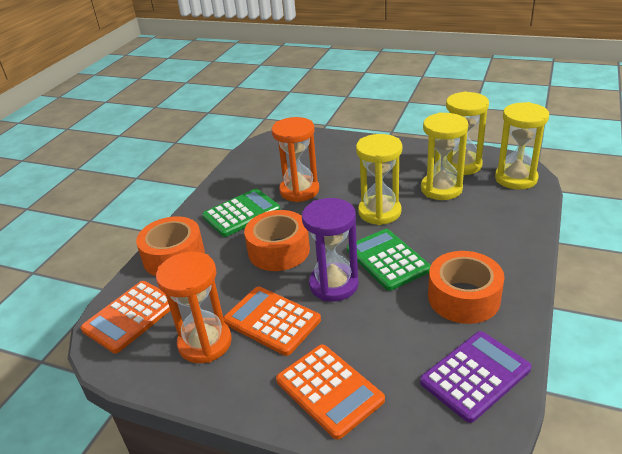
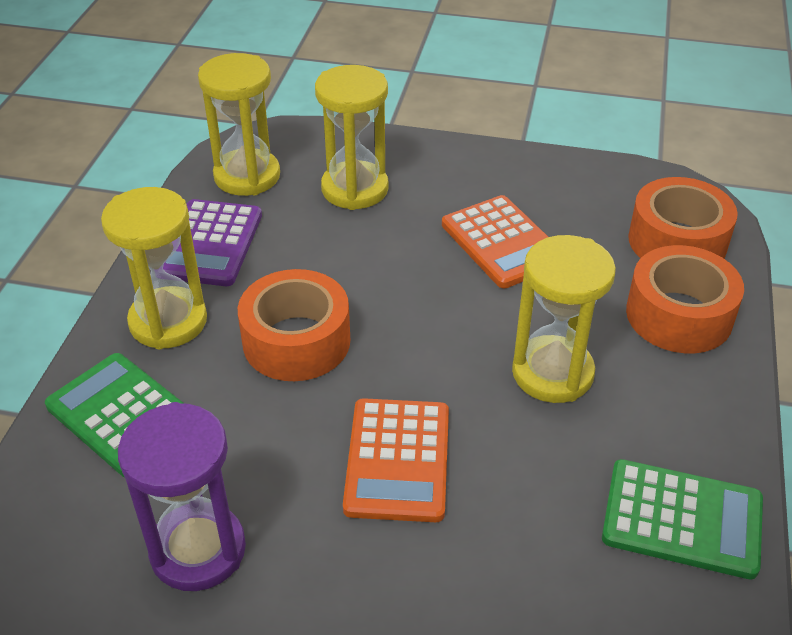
orange calculator: 3 -> 2
orange hourglass: 2 -> 0

